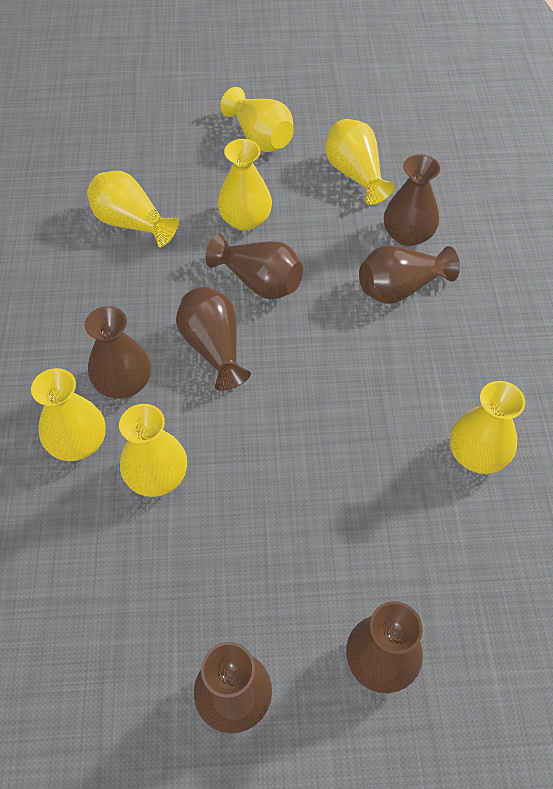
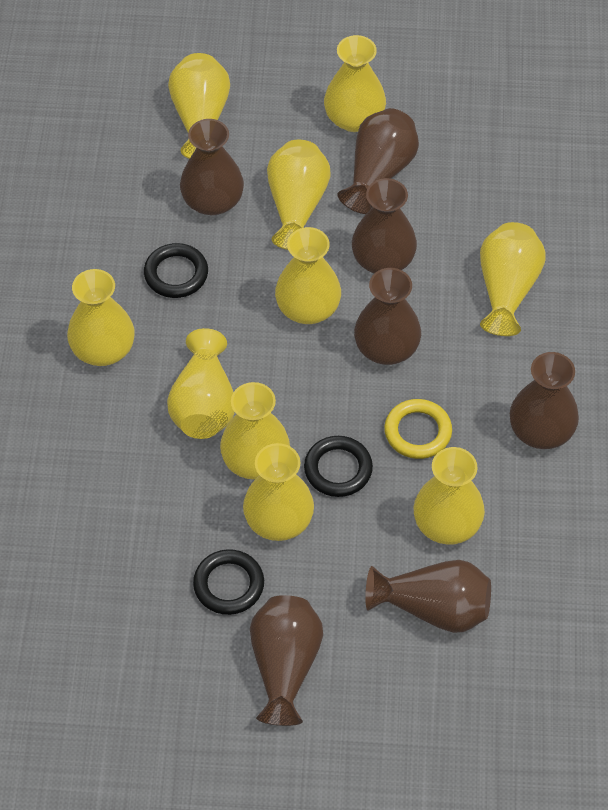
black ring: 0 -> 3
yellow ring: 0 -> 1
yellow vase: 7 -> 10

